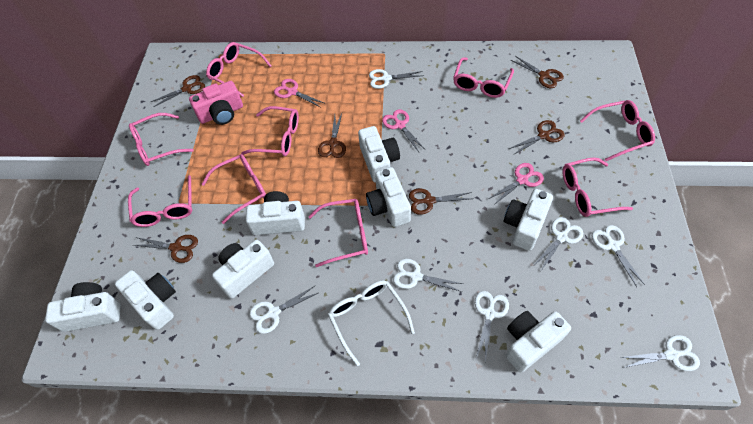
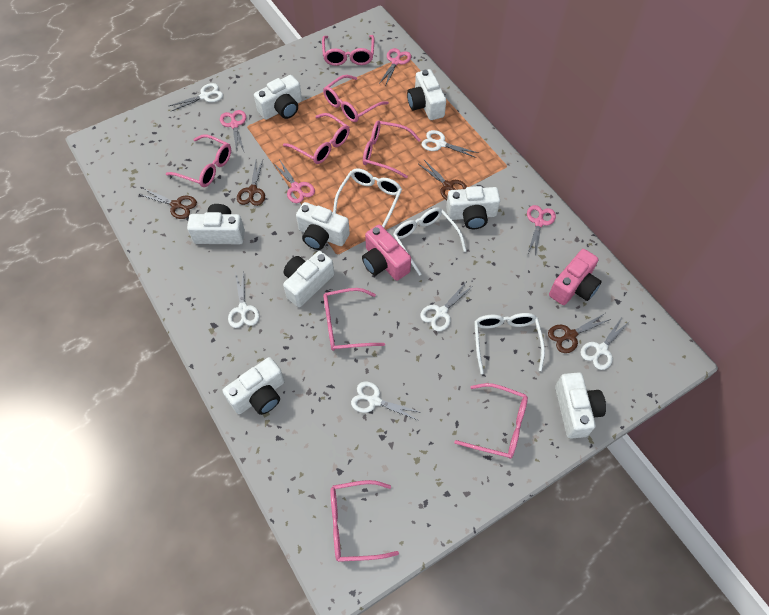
brown scissors: 6 -> 4
pink camera: 1 -> 2
pink glasses: 9 -> 8
pink scissors: 3 -> 4
white glasses: 1 -> 3
white scissors: 7 -> 6

